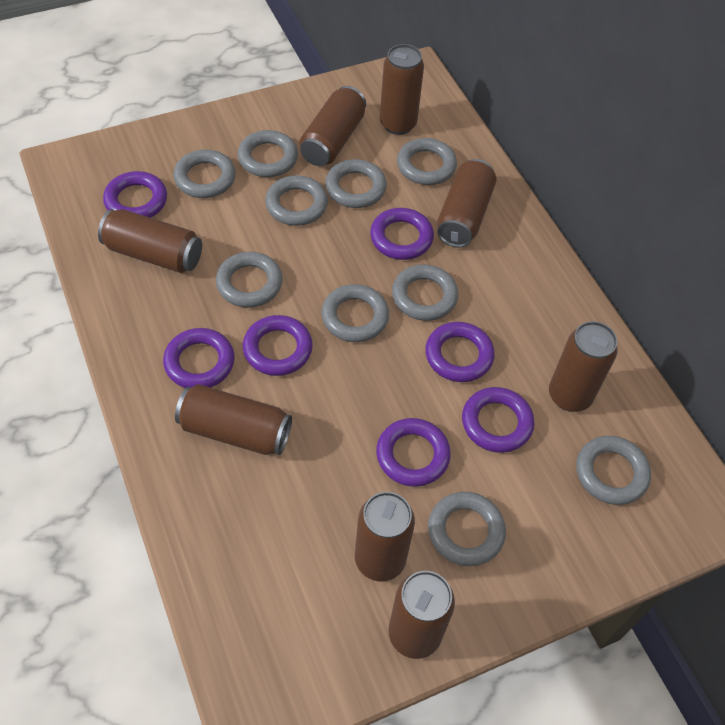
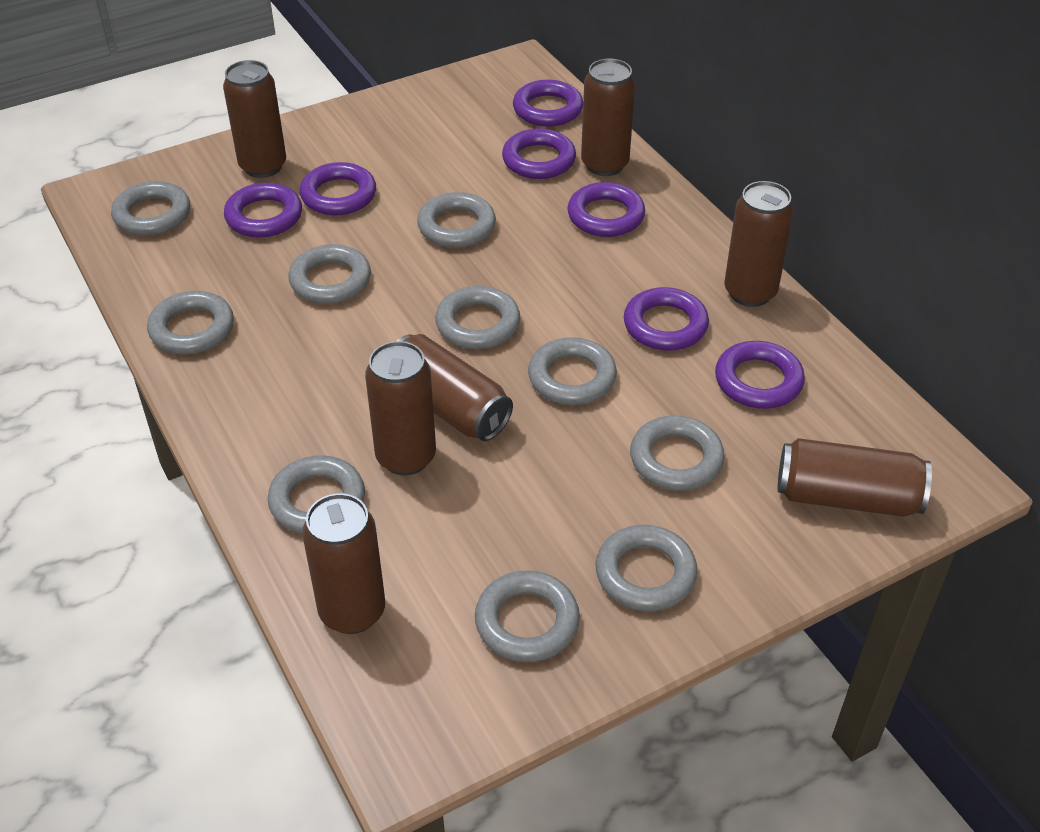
brown can: 8 -> 7

